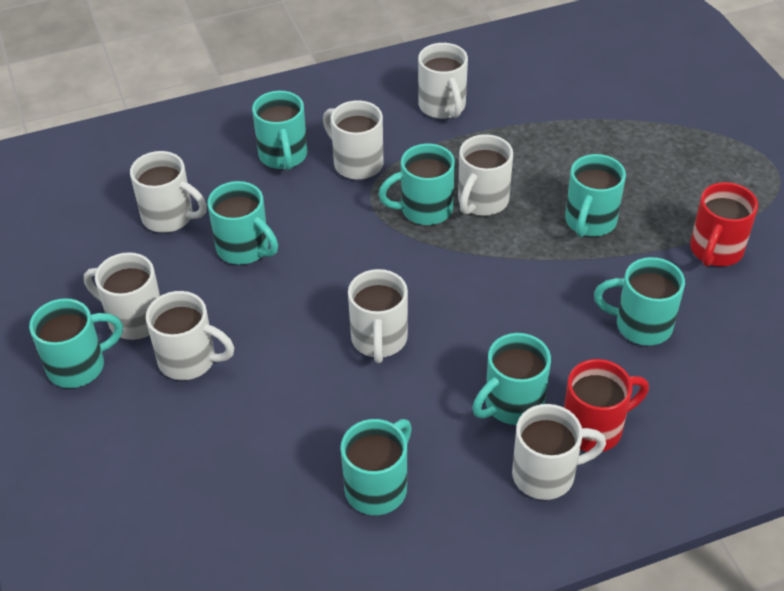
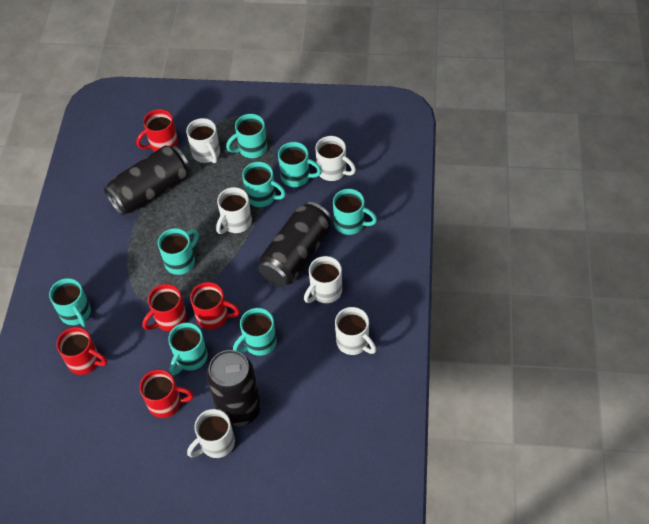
black can: 0 -> 3
red mug: 2 -> 5
white mug: 8 -> 6

